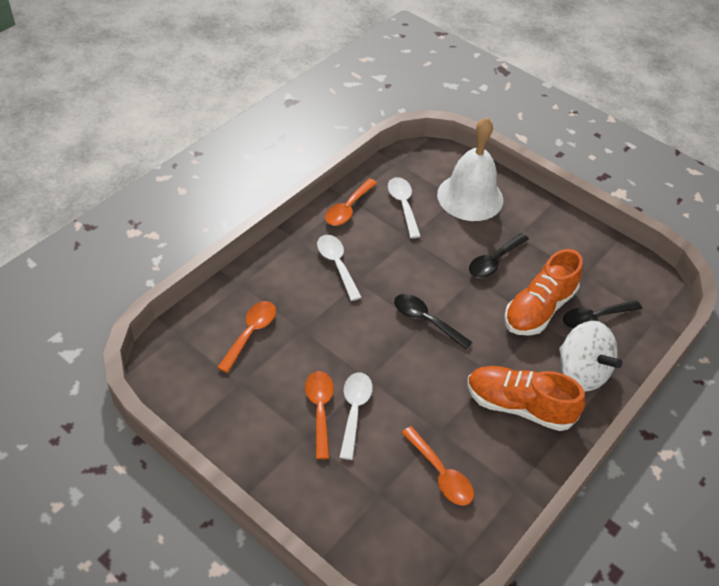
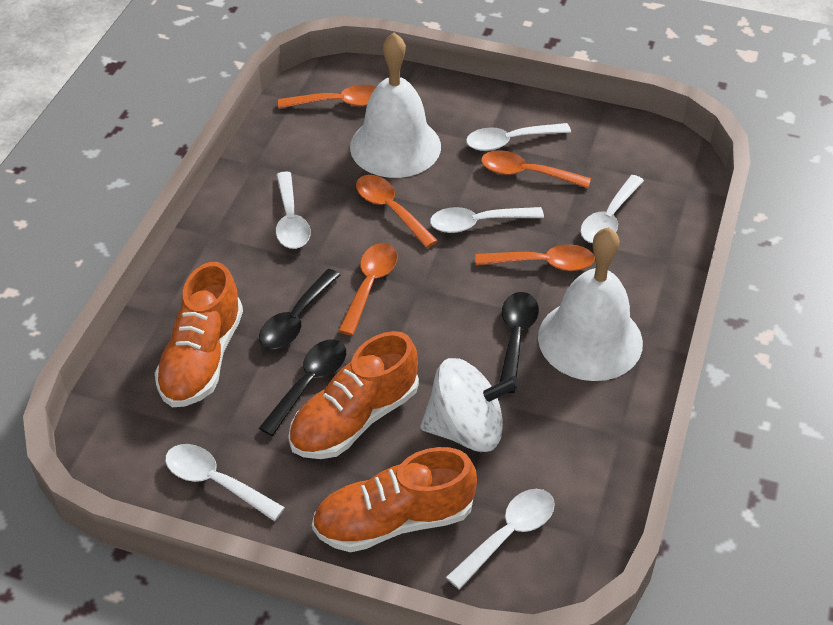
orange shoe: 2 -> 3
orange spoon: 4 -> 5
white bell: 1 -> 2
white spoon: 3 -> 6

